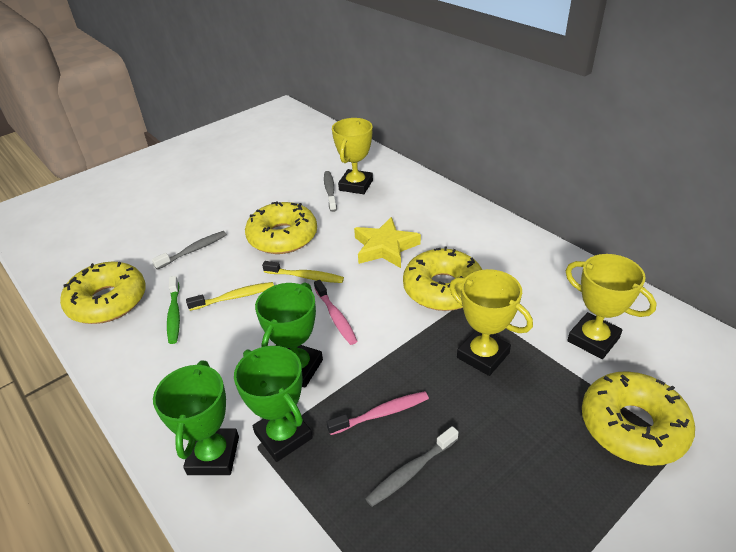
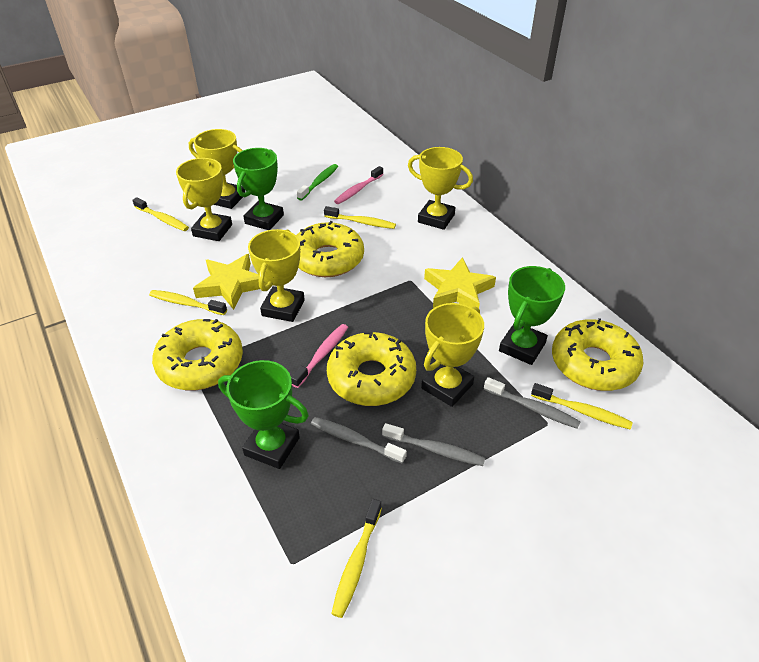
yellow star: 1 -> 2
yellow toothbrush: 2 -> 5
yellow trophy: 3 -> 5

